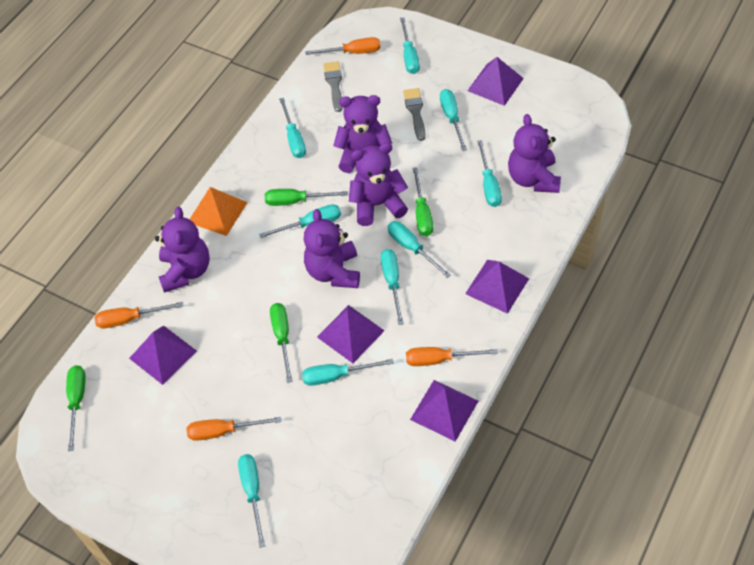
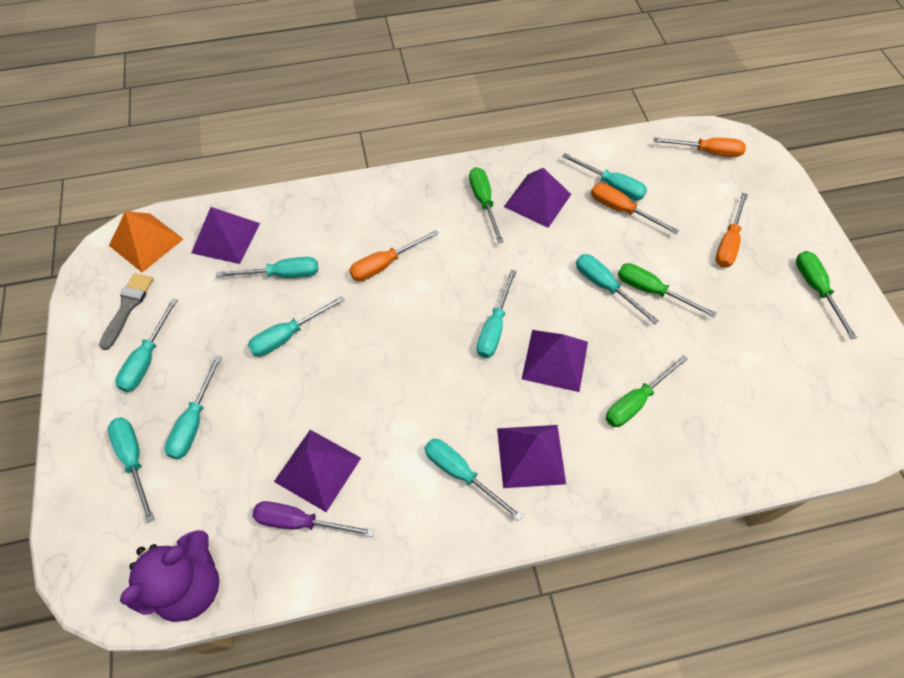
grey brush: 2 -> 1
purple screwdriver: 0 -> 1
purple teddy bear: 5 -> 1

